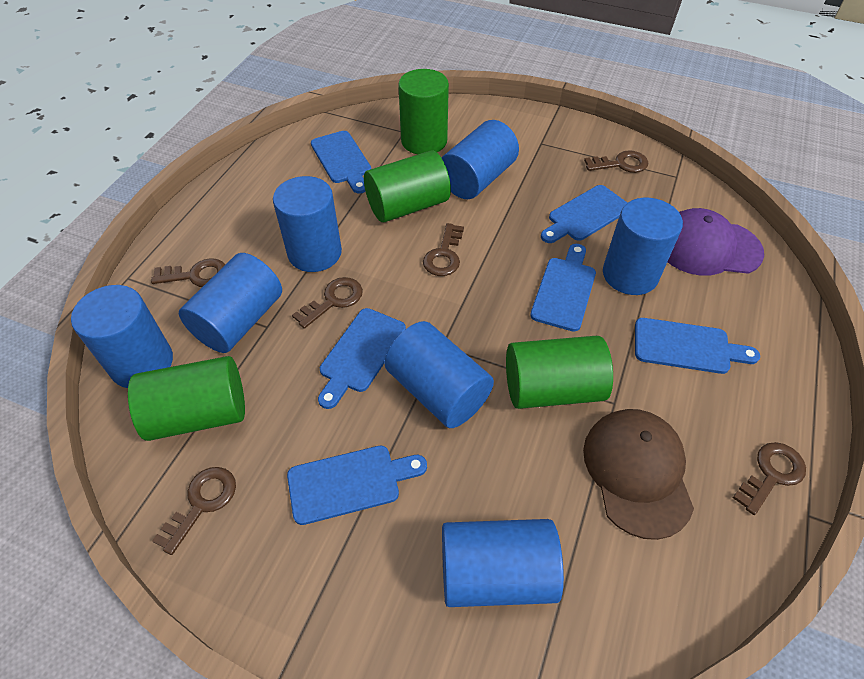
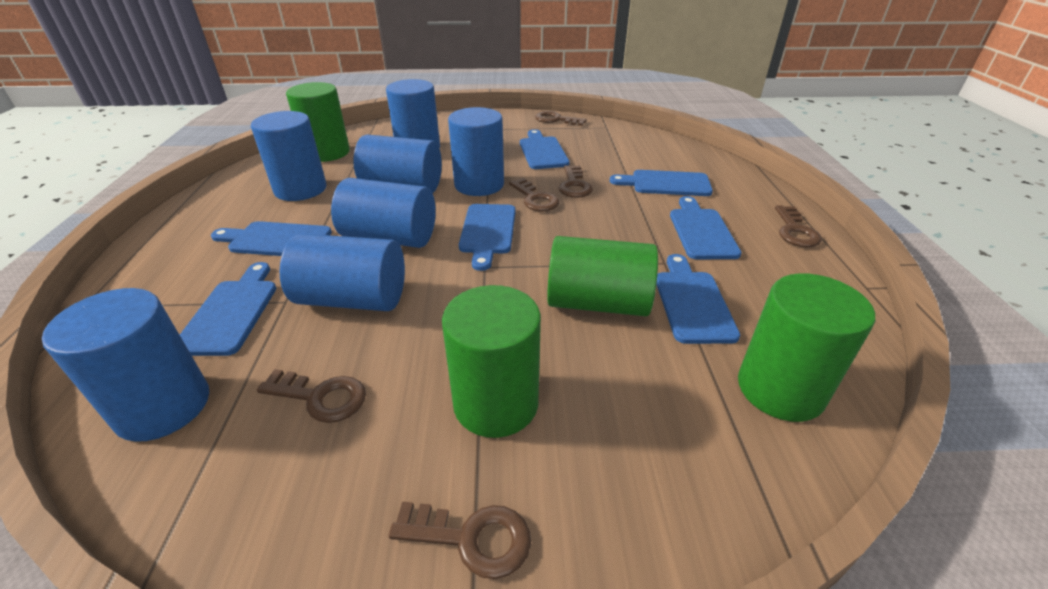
blue cutting board: 6 -> 7
brown cap: 1 -> 0
purple cap: 1 -> 0

